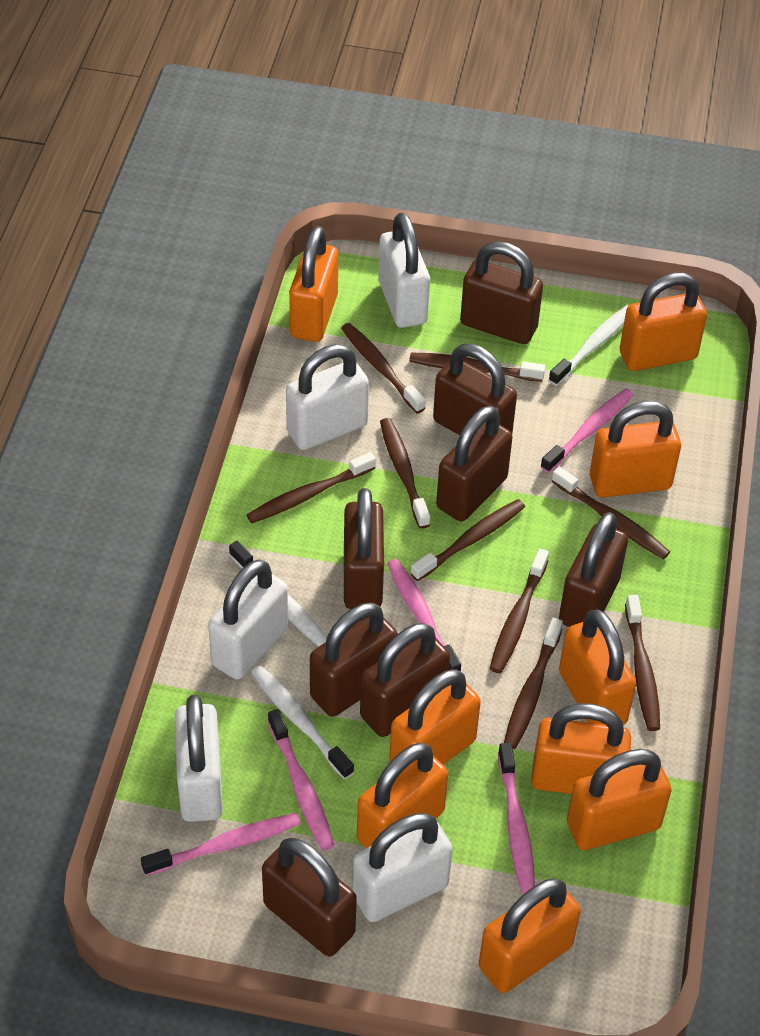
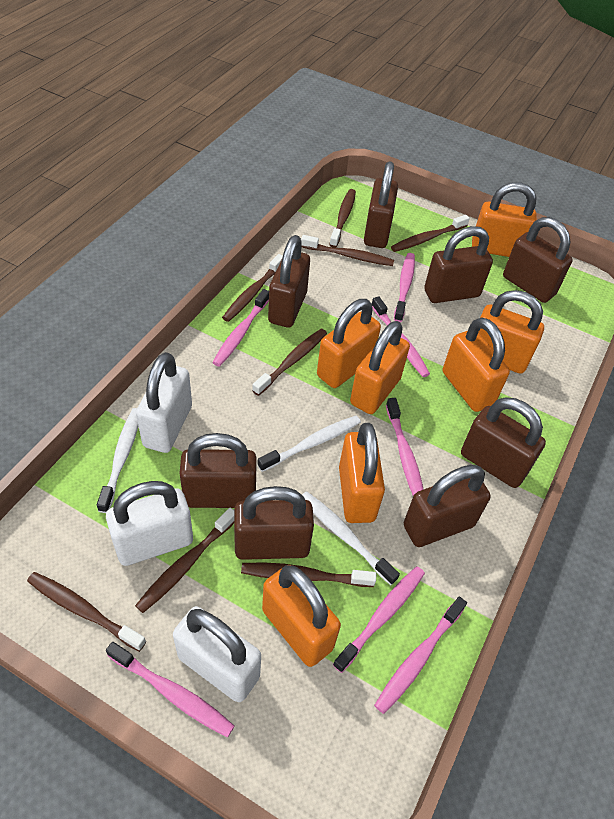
brown toothbrush: 9 -> 8
orange padlock: 9 -> 7
pink toothbrush: 5 -> 7
white padlock: 5 -> 3

